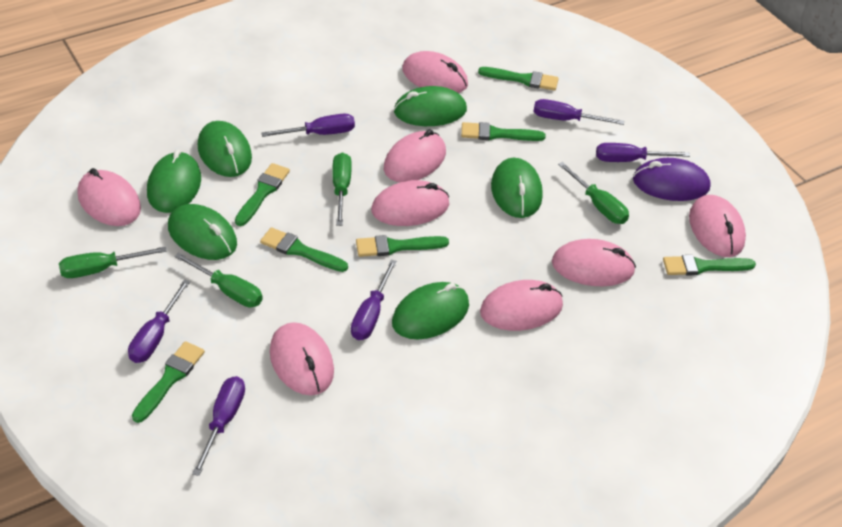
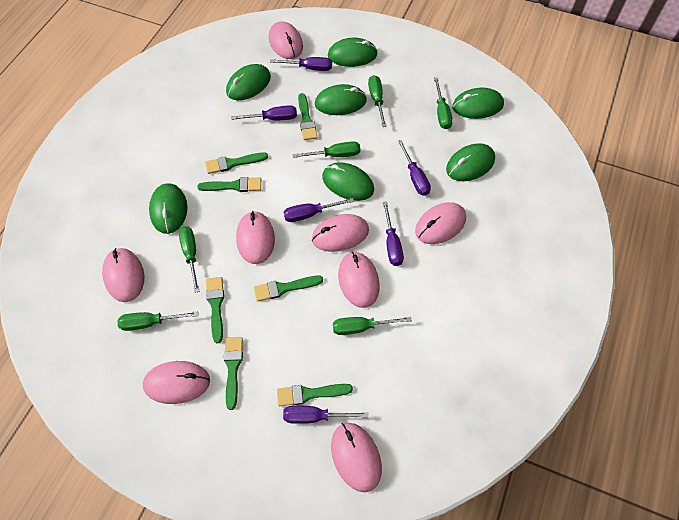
green mouse: 6 -> 7
green screwdriver: 4 -> 6
purple mouse: 1 -> 0

